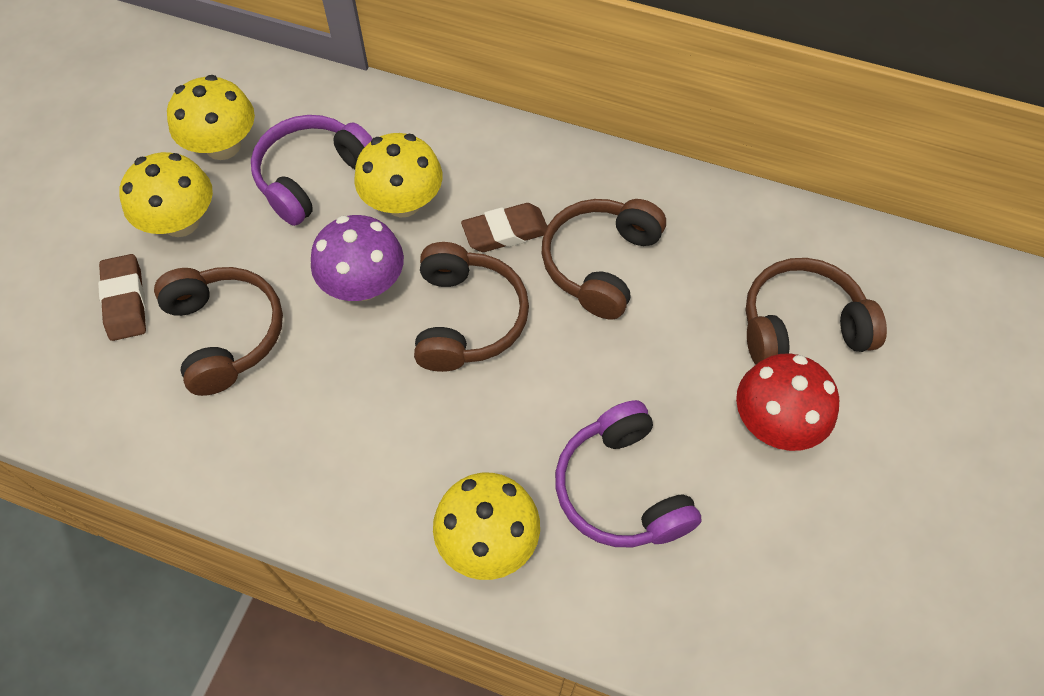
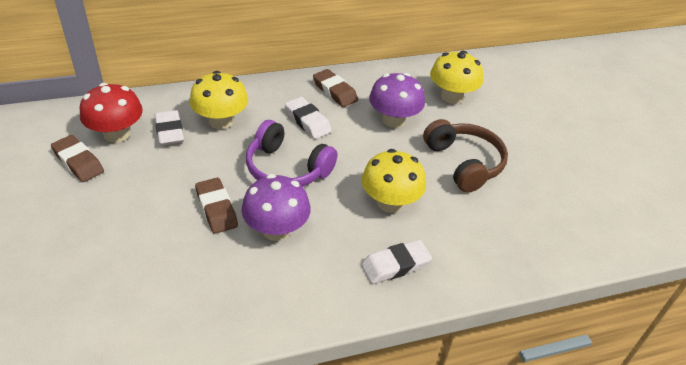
brown eraser: 2 -> 3
brown headphones: 4 -> 1
purple headphones: 2 -> 1
purple mushroom: 1 -> 2
white eraser: 0 -> 3
yellow mushroom: 4 -> 3

